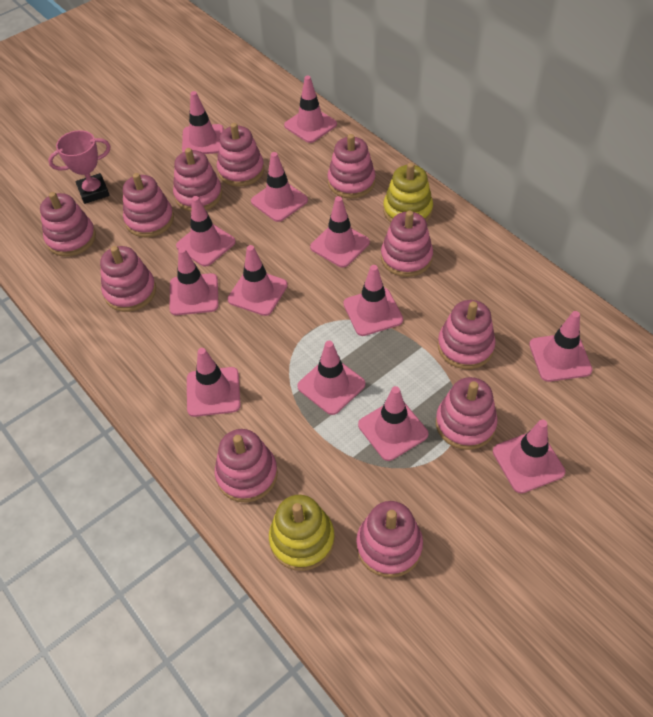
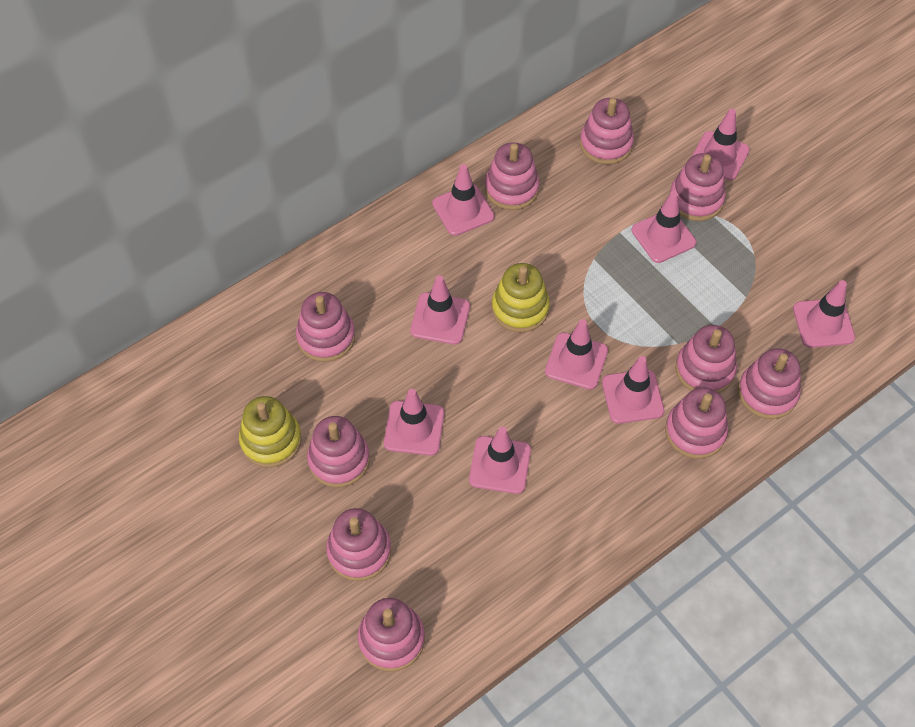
pink stacking toy: 11 -> 10
pink traffic cone: 13 -> 9
pink trophy: 1 -> 0

